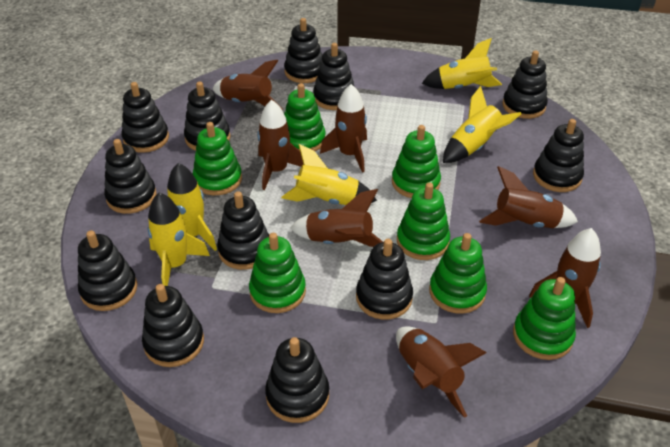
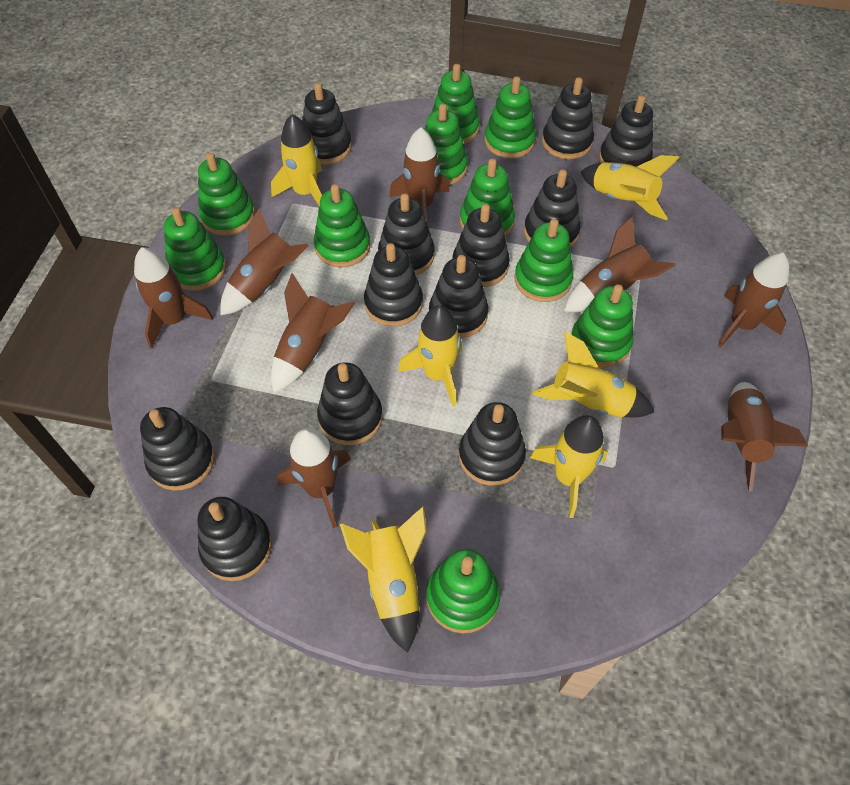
brown rocket: 7 -> 8
green stacking toy: 7 -> 10
yellow rocket: 5 -> 6

